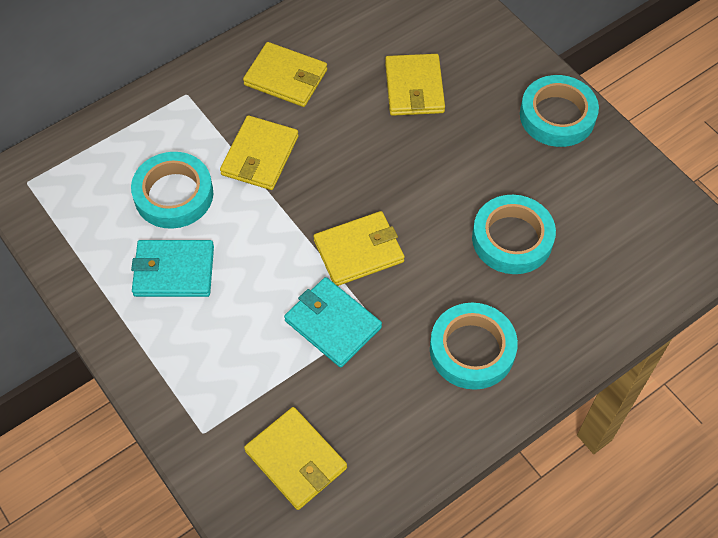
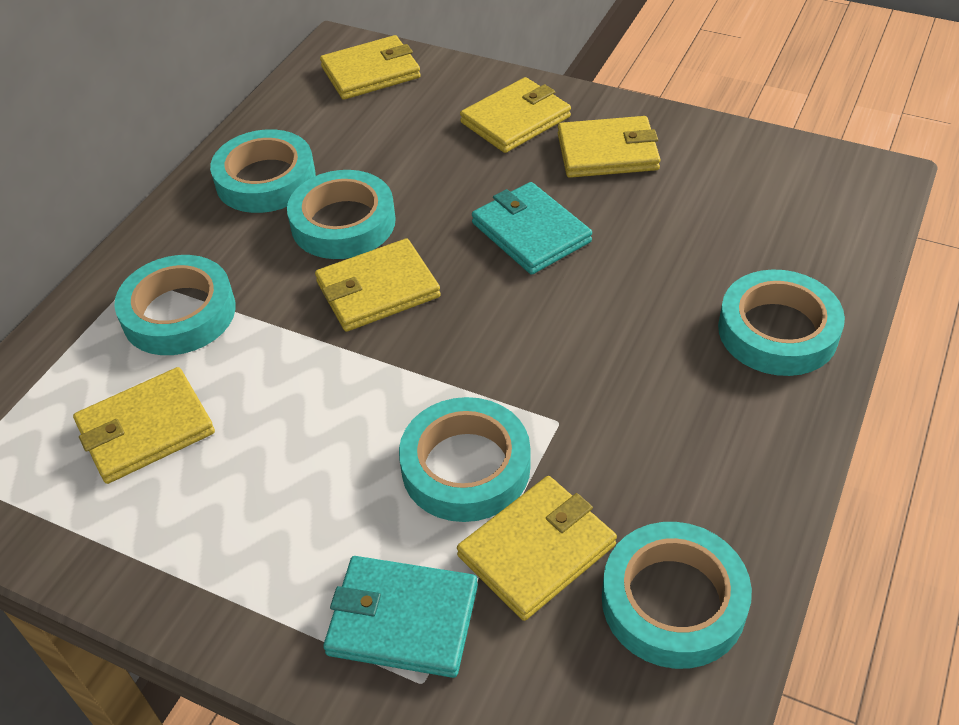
turquoise tape: 4 -> 6
yellow wallet: 5 -> 6

